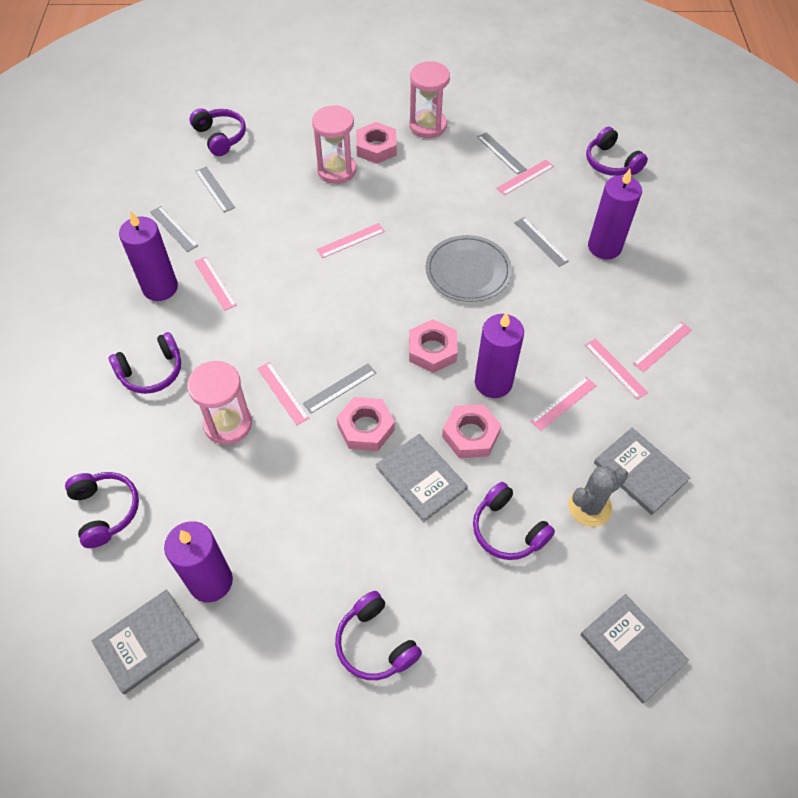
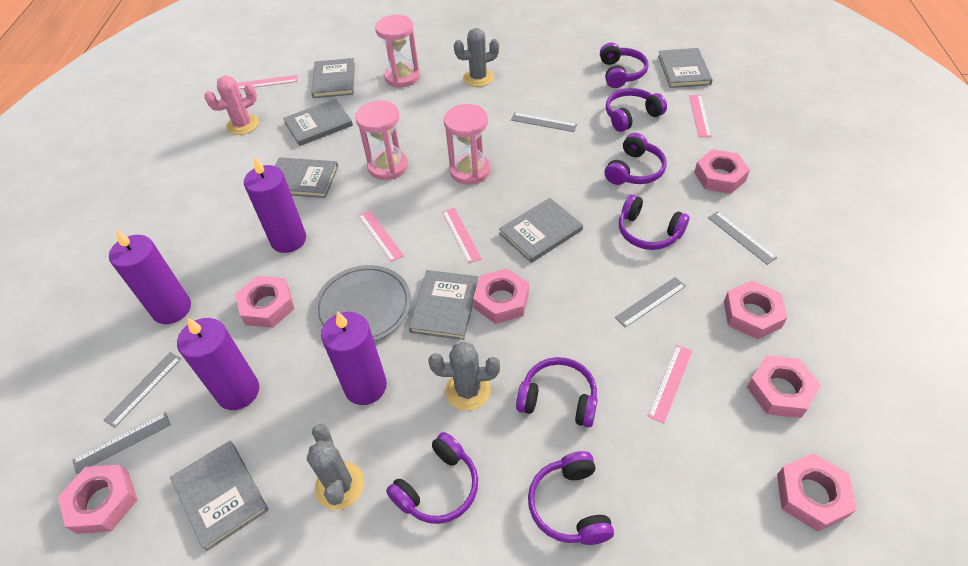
grey book: 4 -> 7
grey cactus: 1 -> 3
pink cactus: 0 -> 1
pink nut: 4 -> 7
pink ruler: 7 -> 5
purple headphones: 6 -> 7

